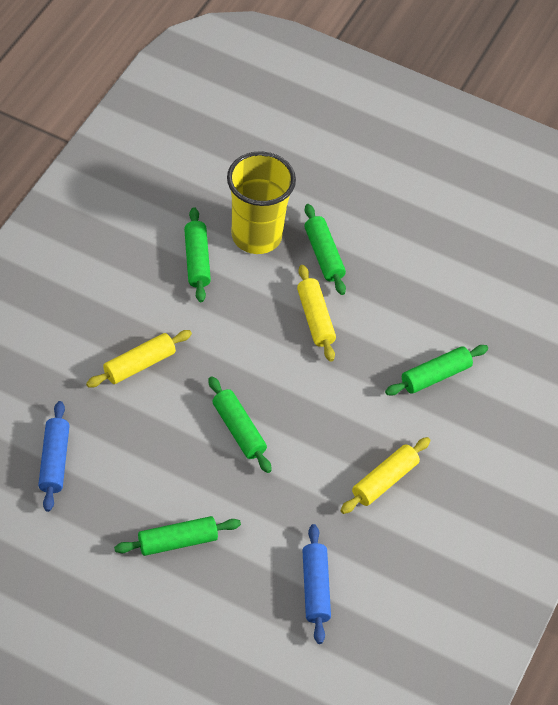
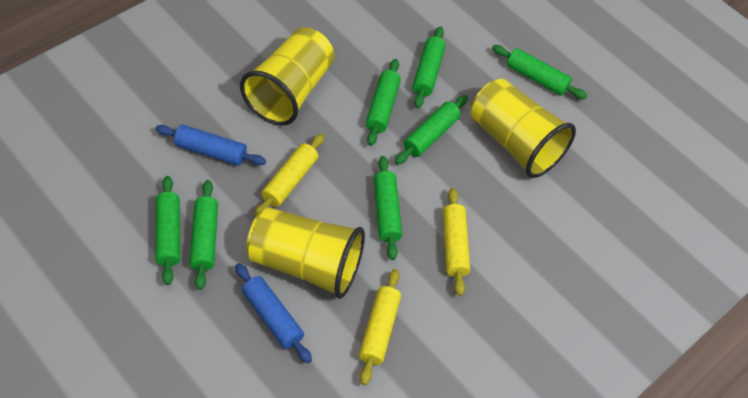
green rolling pin: 5 -> 7
yellow cup: 1 -> 3

